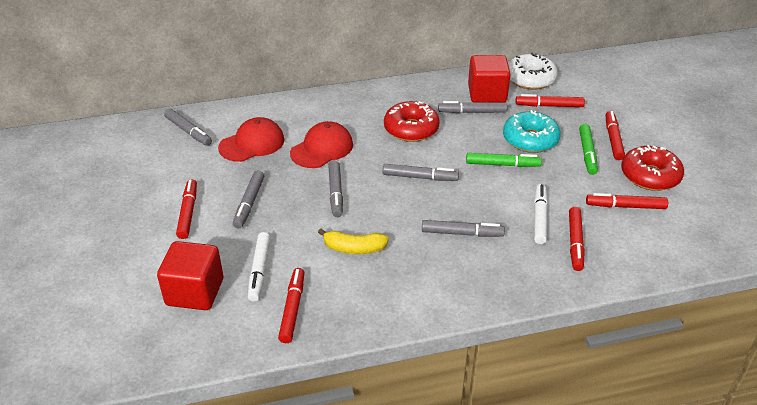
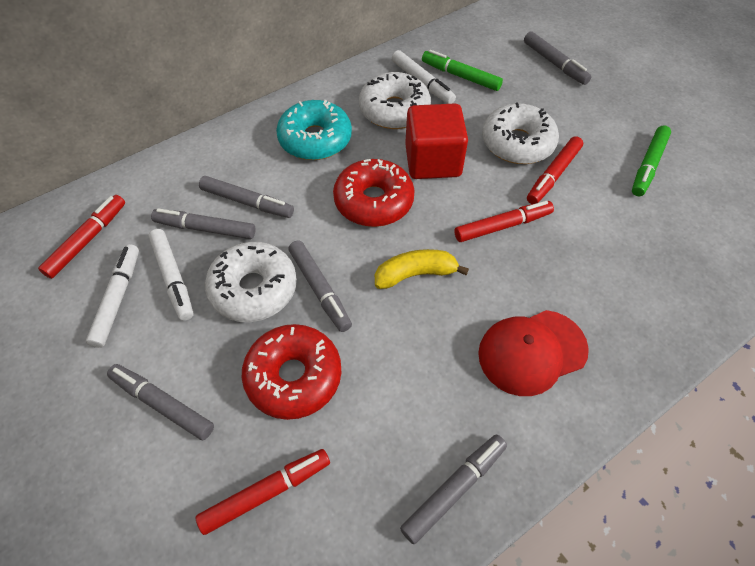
red cap: 2 -> 1
red cube: 2 -> 1
red marker: 6 -> 4
white donut: 1 -> 3
white marker: 2 -> 3

